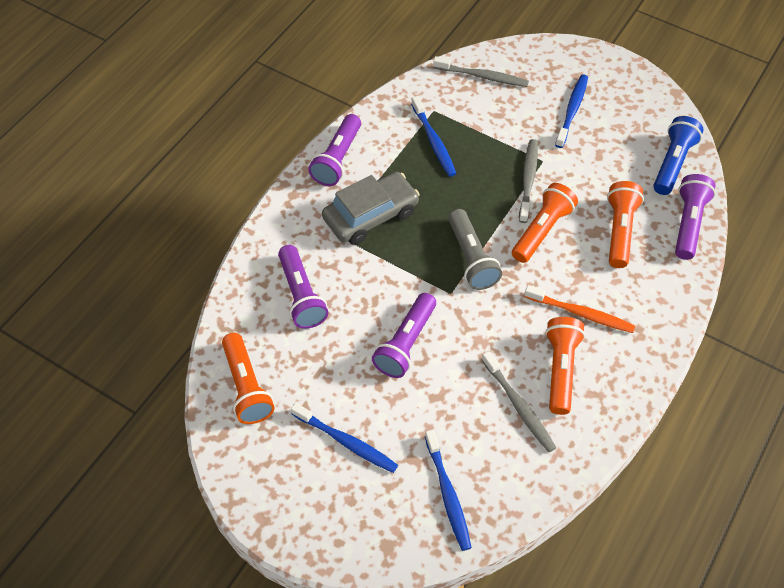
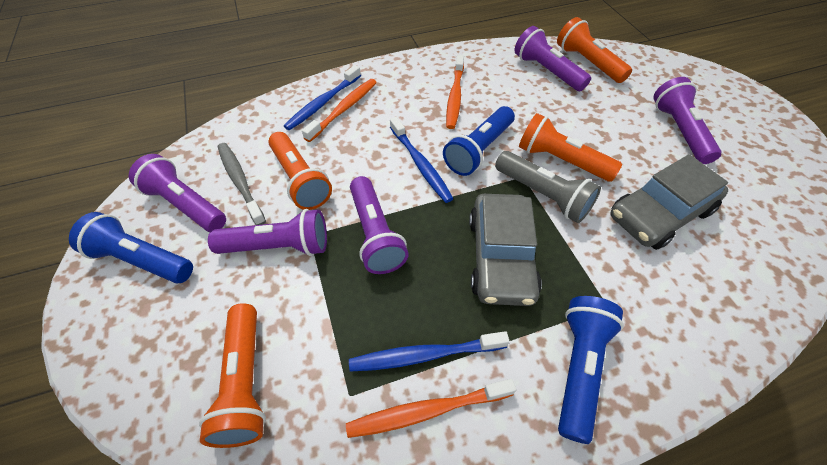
blue flashlight: 1 -> 3
blue toothbrush: 4 -> 3
grey car: 1 -> 2
grey toothbrush: 3 -> 1
orange toothbrush: 1 -> 3
purple flashlight: 4 -> 5

